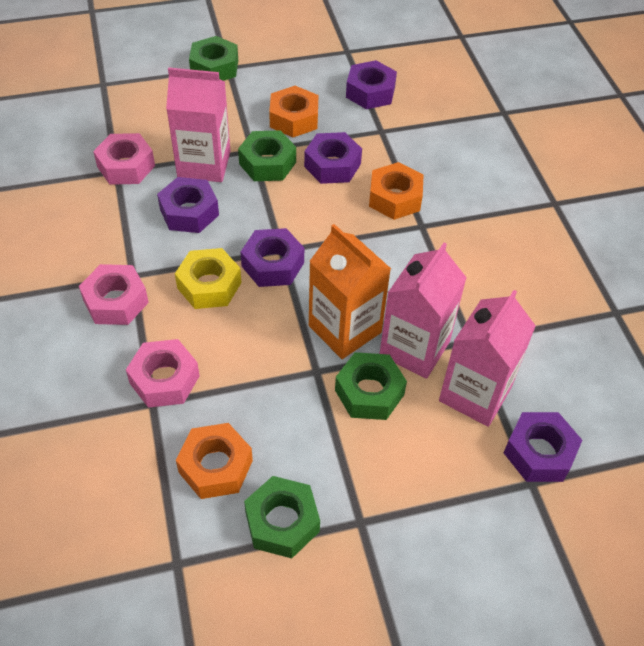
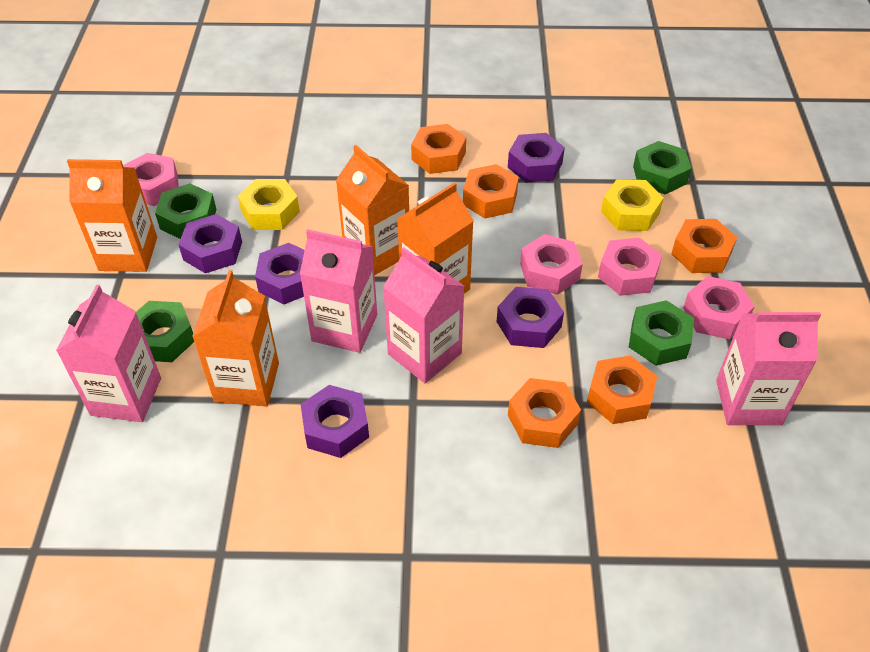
orange carton: 1 -> 4
orange nut: 3 -> 5
pink carton: 3 -> 4
pink nut: 3 -> 4
yellow nut: 1 -> 2

